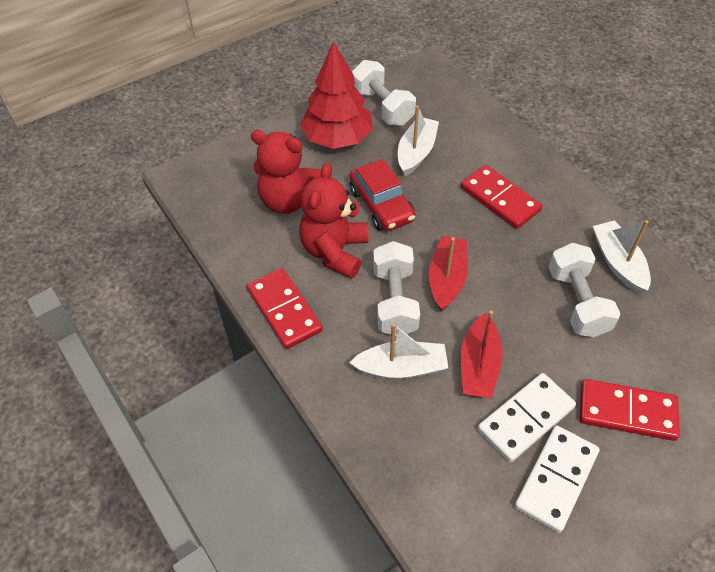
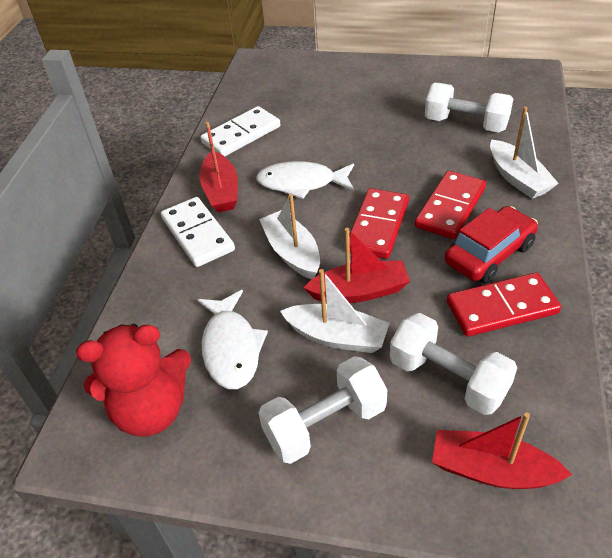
red boat: 2 -> 3
red teddy bear: 2 -> 1
red tree: 1 -> 0
white fish: 0 -> 2

